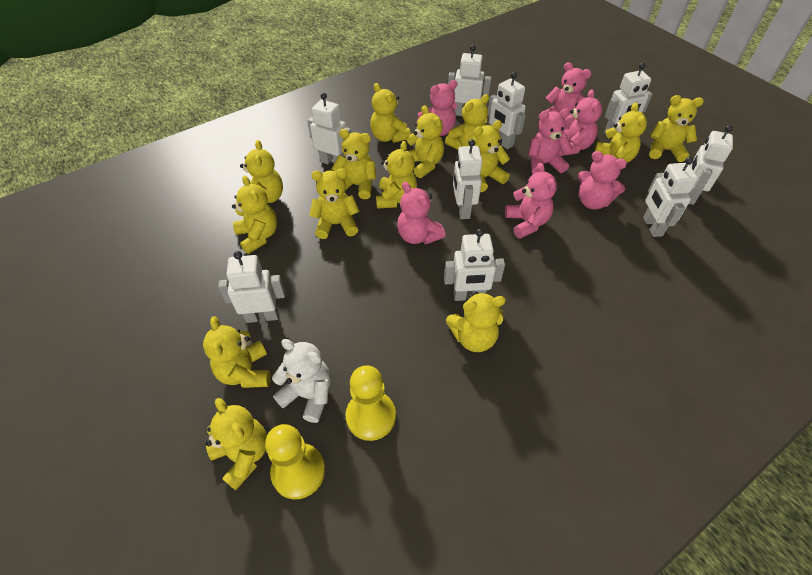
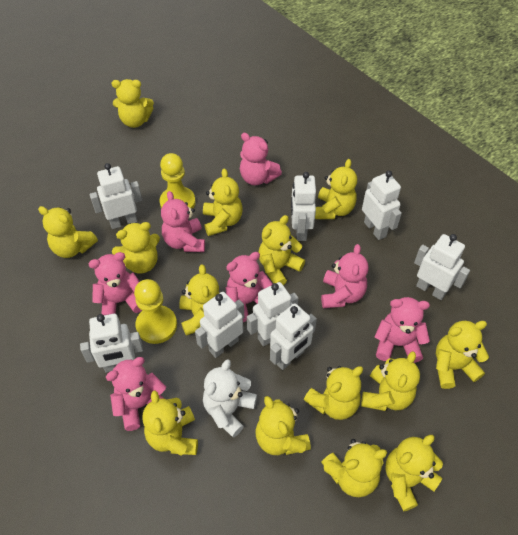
white robot: 9 -> 8

